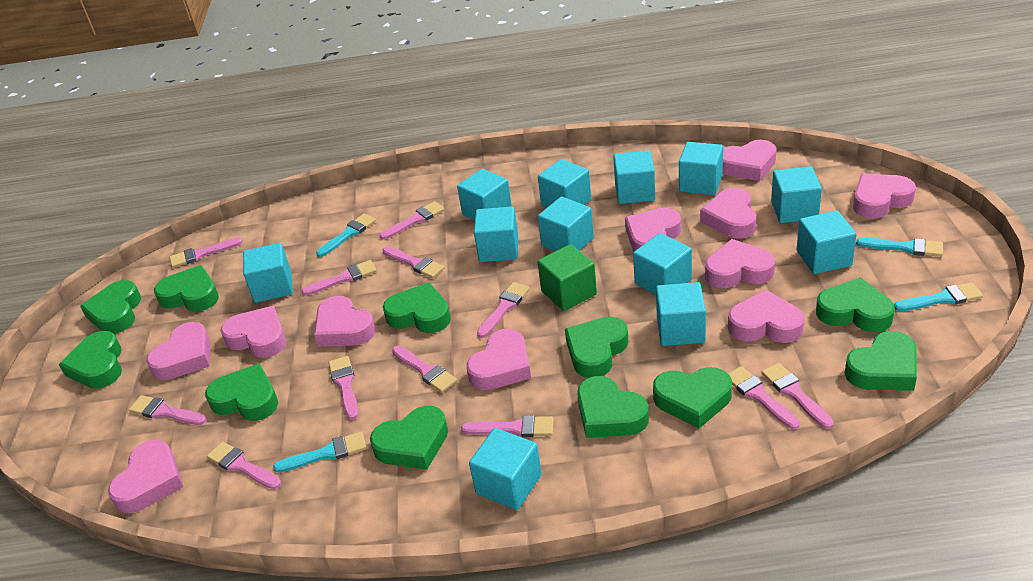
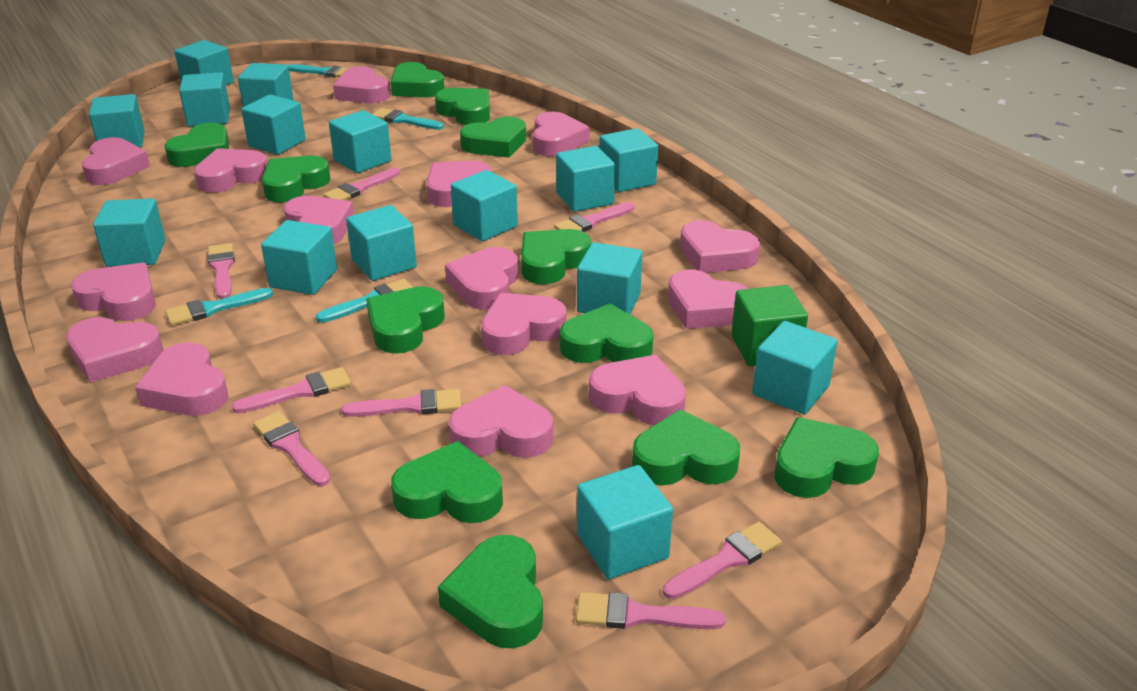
green heart: 11 -> 12
pink brush: 12 -> 8
pink heart: 11 -> 15
turquoise cube: 12 -> 15

